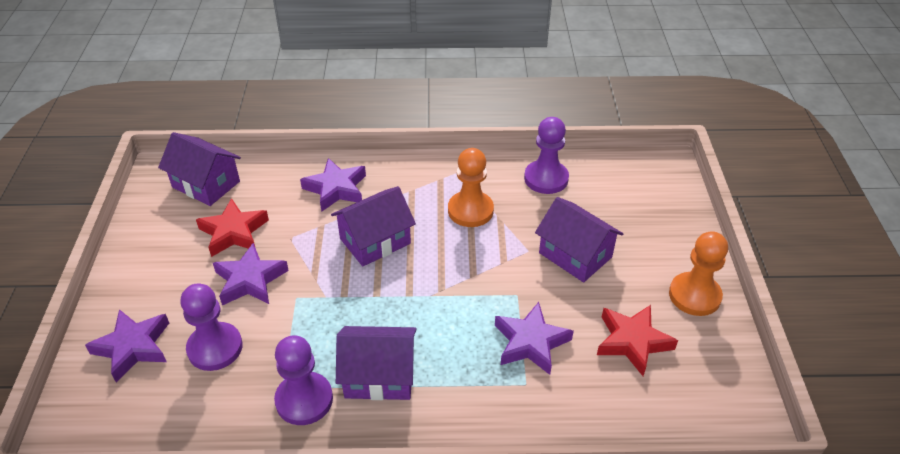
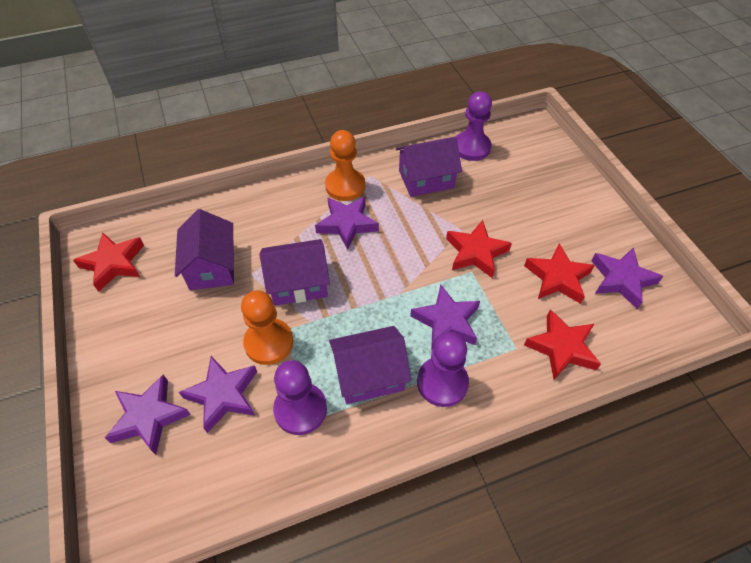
purple star: 4 -> 5
red star: 2 -> 4

